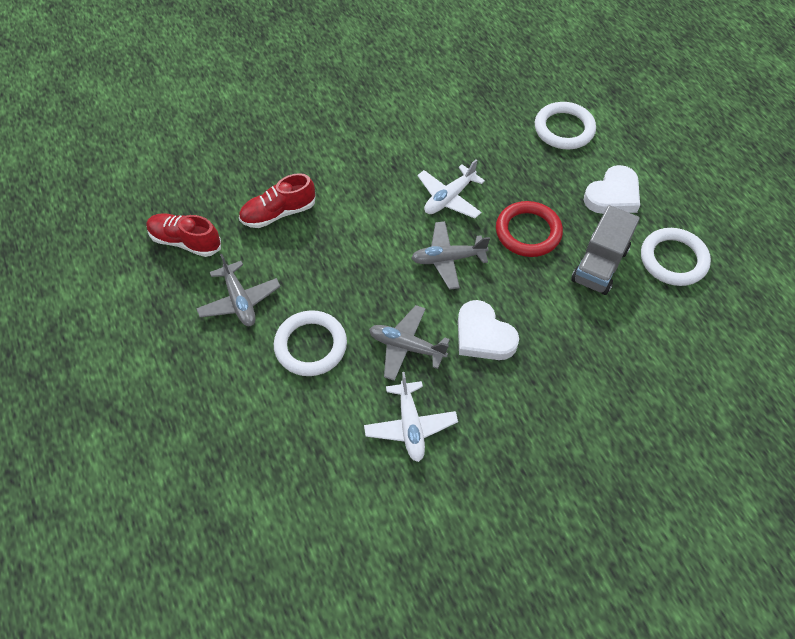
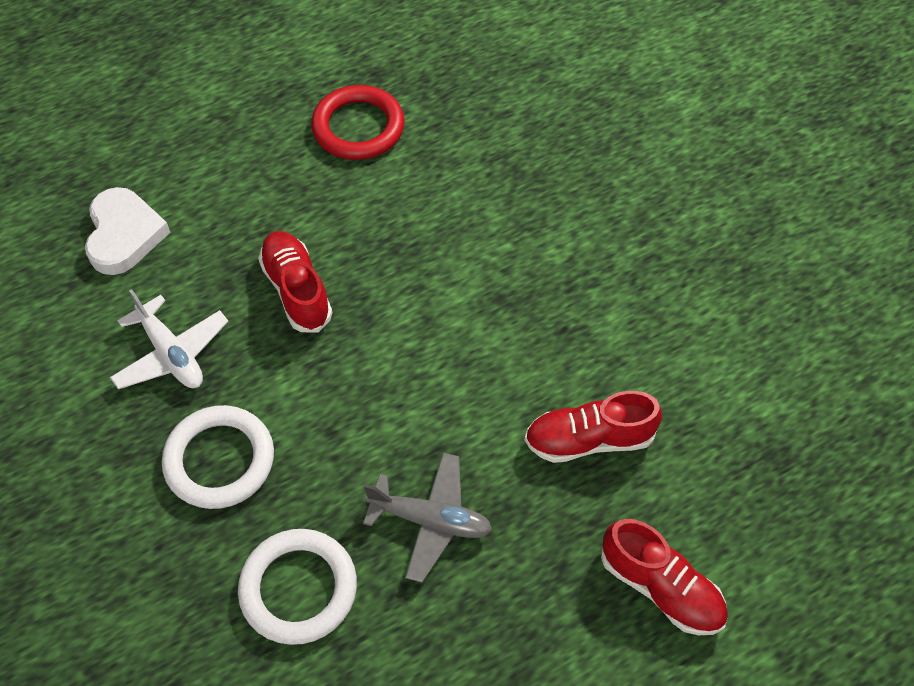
grey plane: 3 -> 1
grey truck: 1 -> 0
red shoe: 2 -> 3
white heart: 2 -> 1
white plane: 2 -> 1
white ring: 3 -> 2

